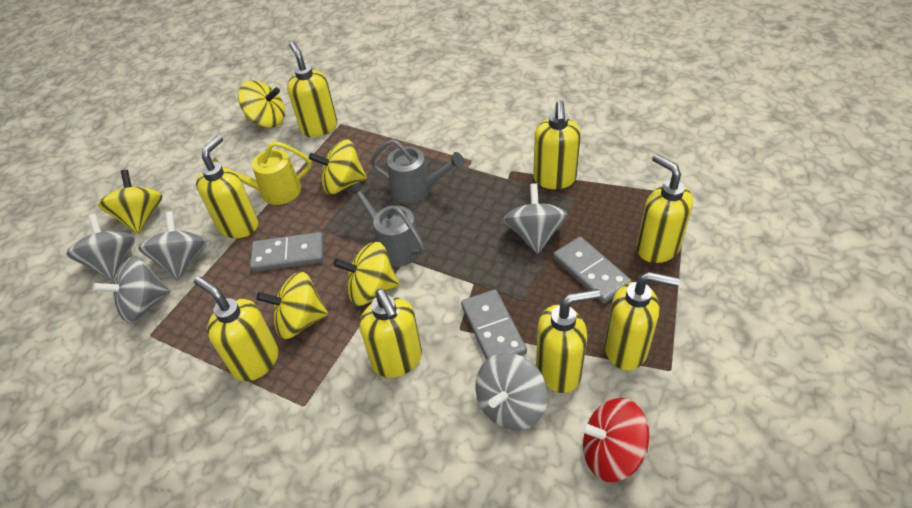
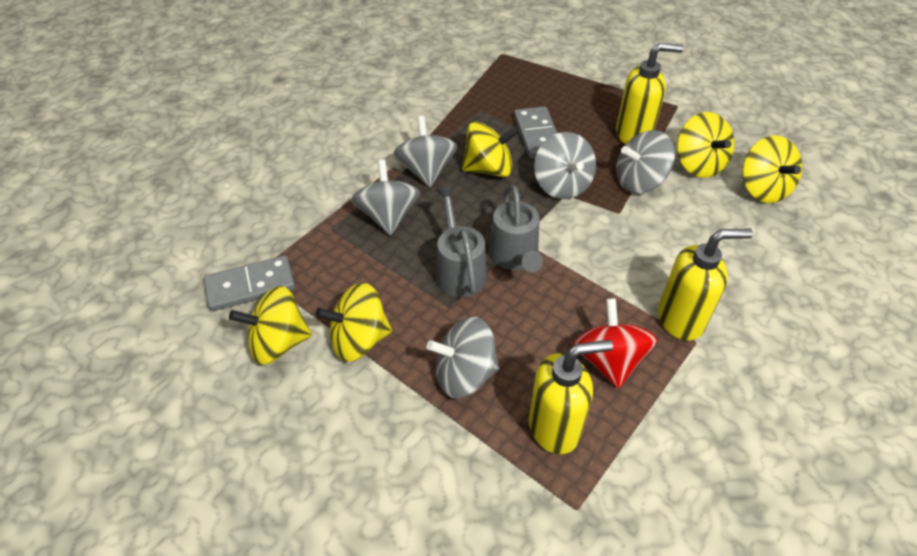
grey domino: 3 -> 2
yellow soap dispenser: 8 -> 3
yellow watering can: 1 -> 0

